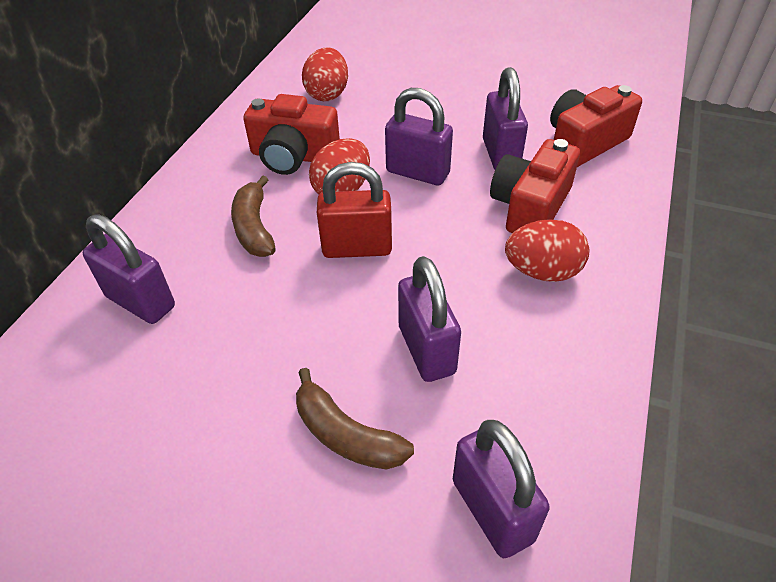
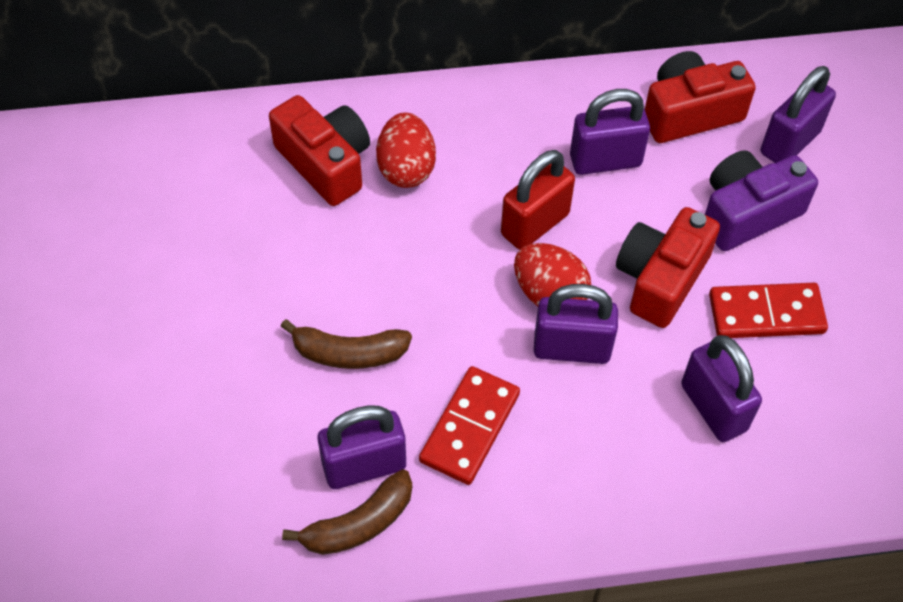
purple camera: 0 -> 1
red domino: 0 -> 2
red egg: 3 -> 2

